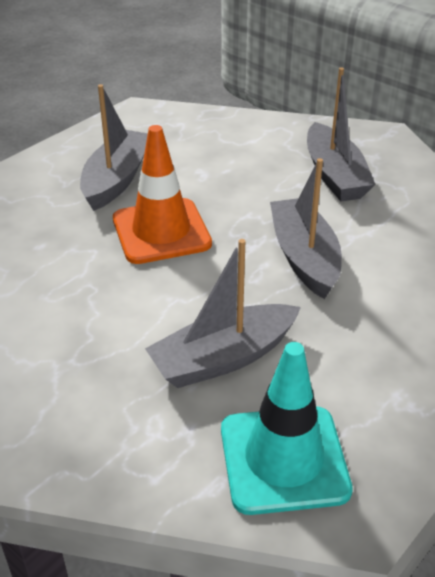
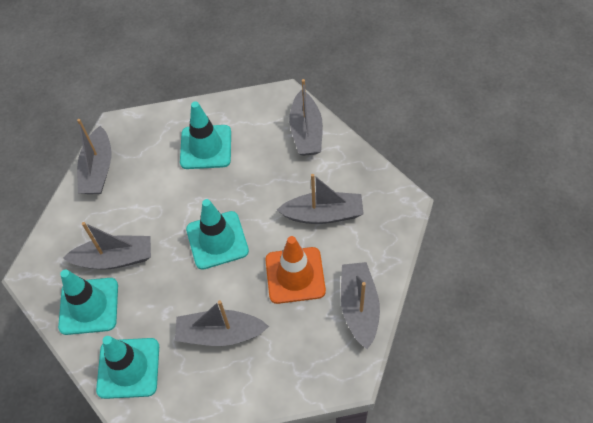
grey boat: 4 -> 6
turquoise traffic cone: 1 -> 4

